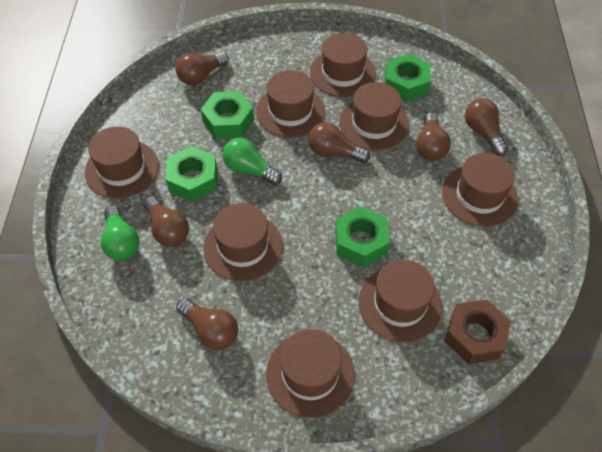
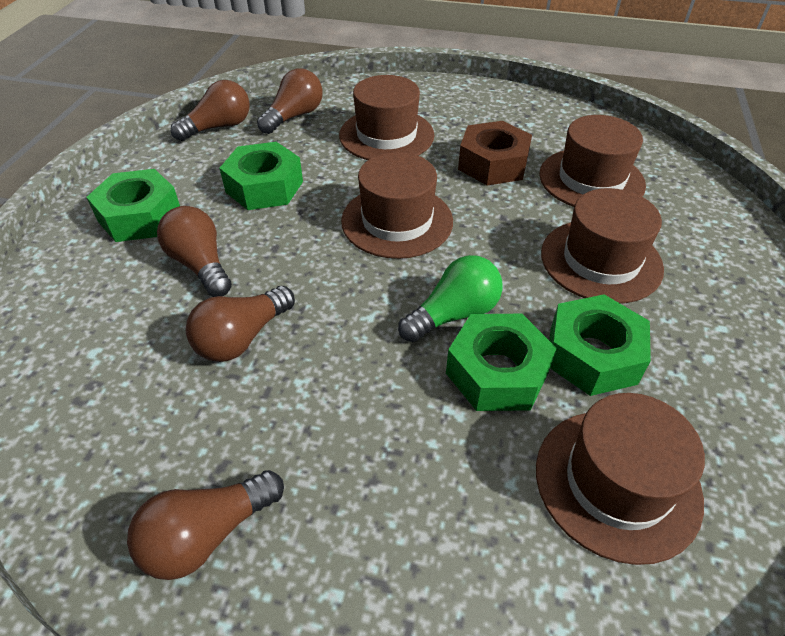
brown hat: 8 -> 5
brown light bulb: 6 -> 5
green light bulb: 2 -> 1

